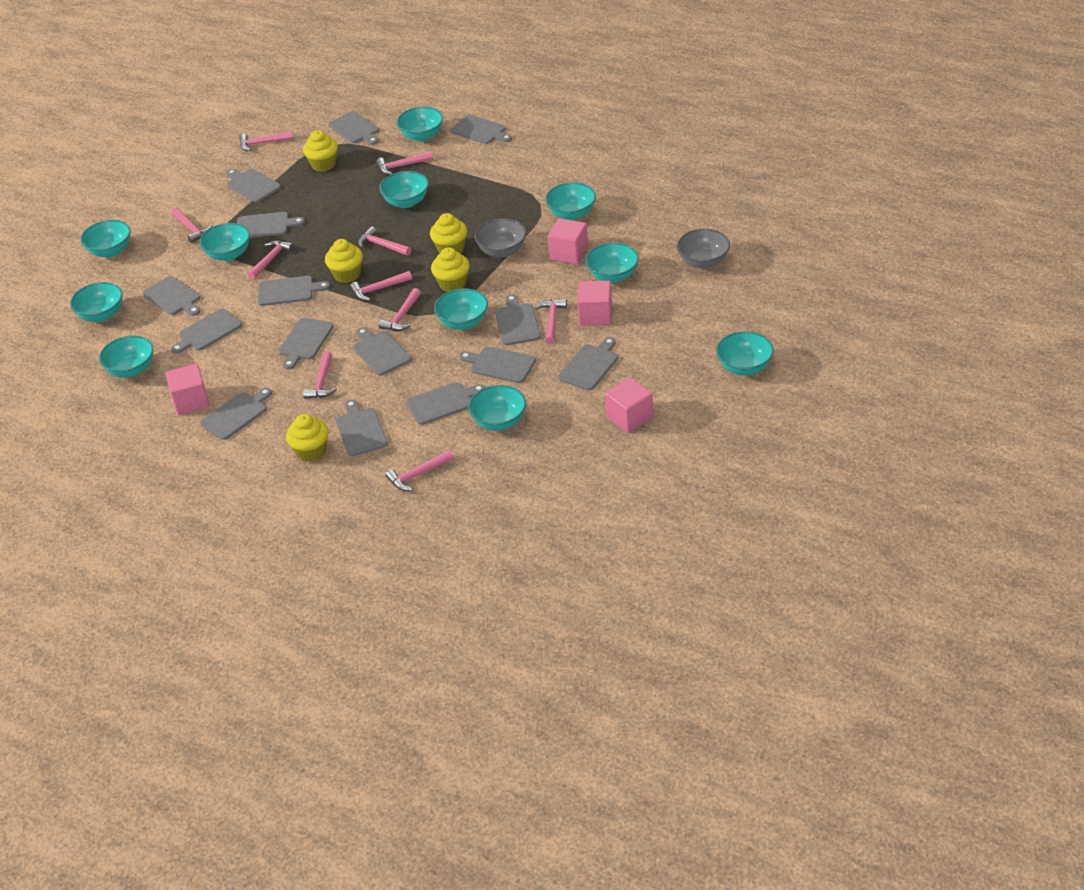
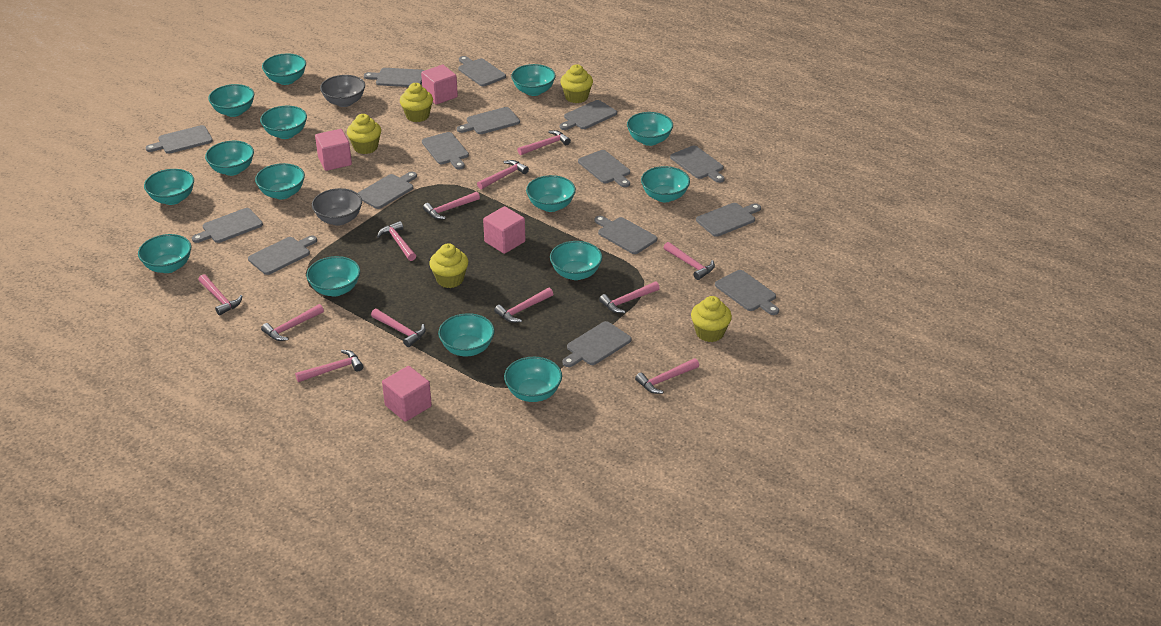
pink hammer: 10 -> 12
turquoise bowl: 11 -> 15

